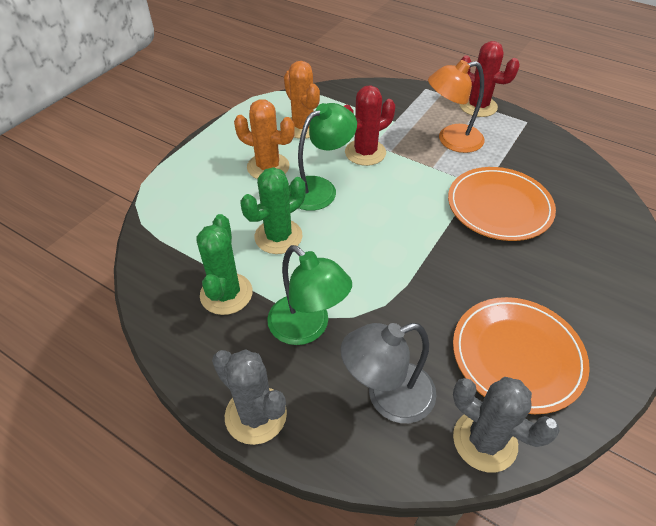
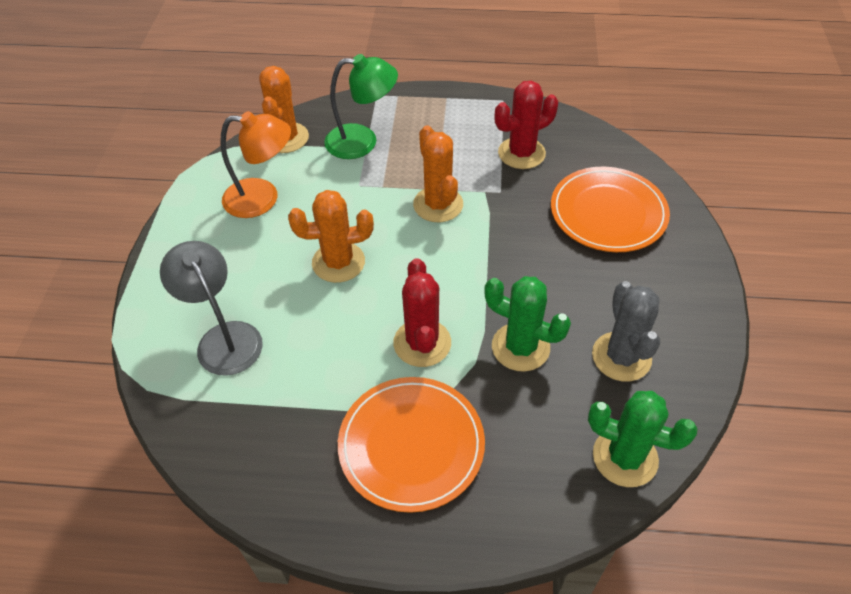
green lamp: 2 -> 1
grey cactus: 2 -> 1
orange cactus: 2 -> 3

